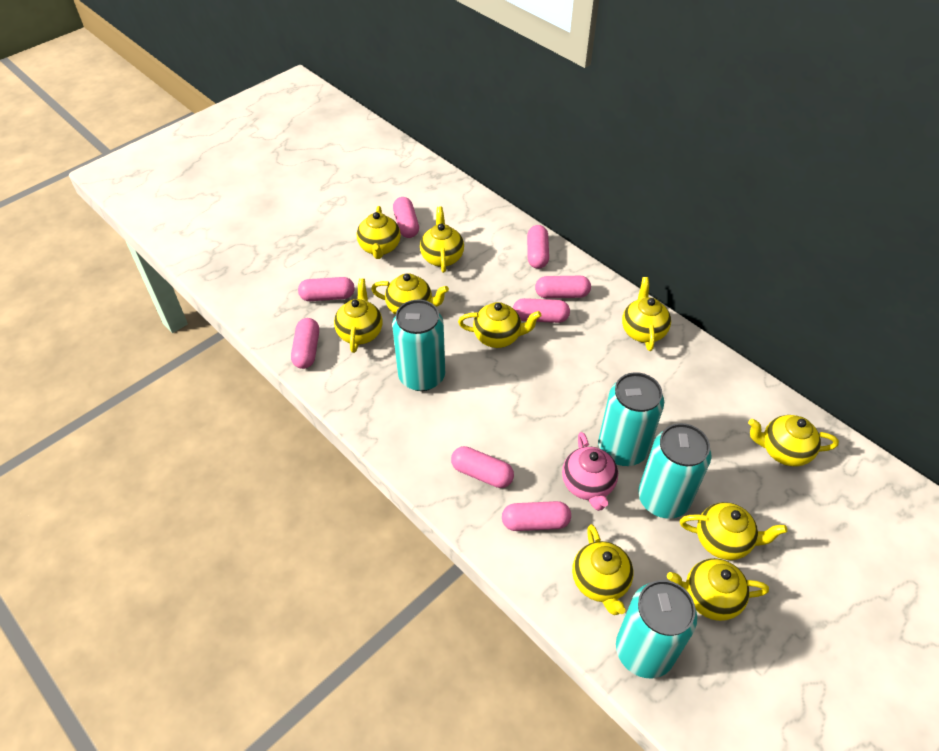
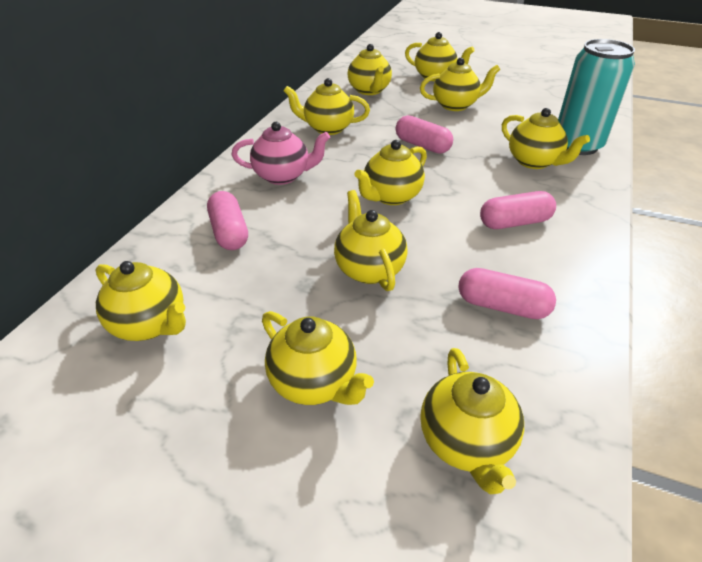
pink capsule: 8 -> 4
turquoise can: 4 -> 1

